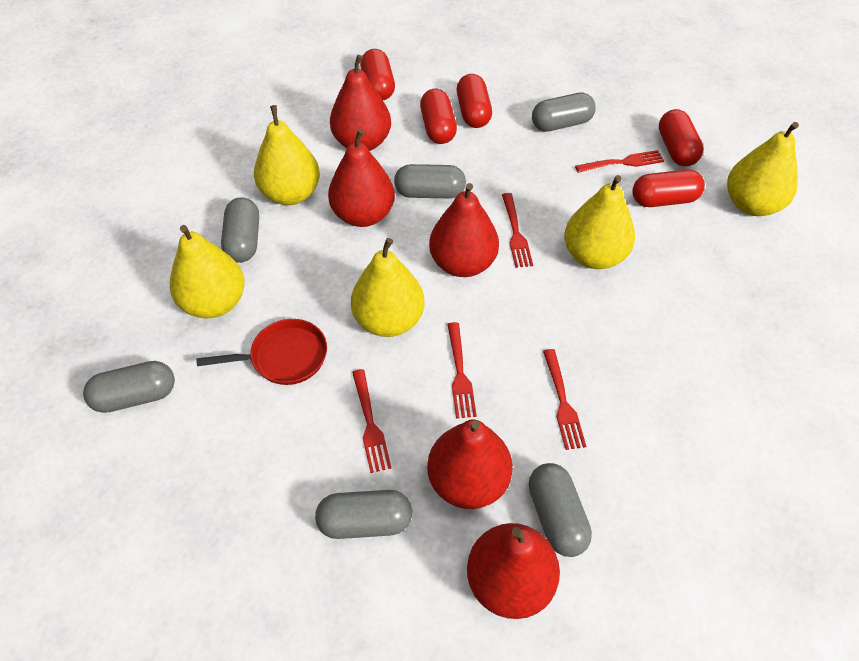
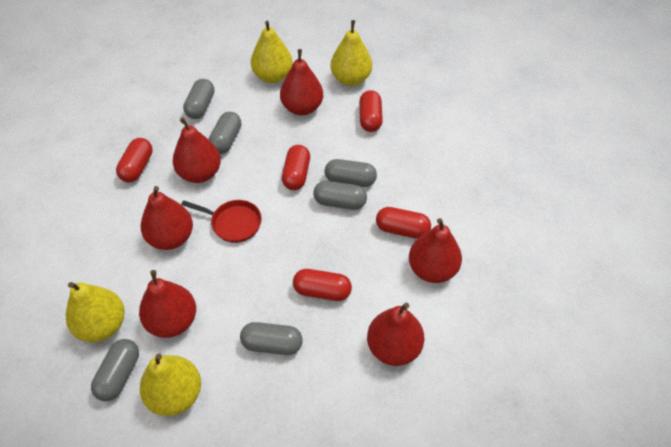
red fork: 5 -> 0
red pear: 5 -> 6
yellow pear: 5 -> 4

